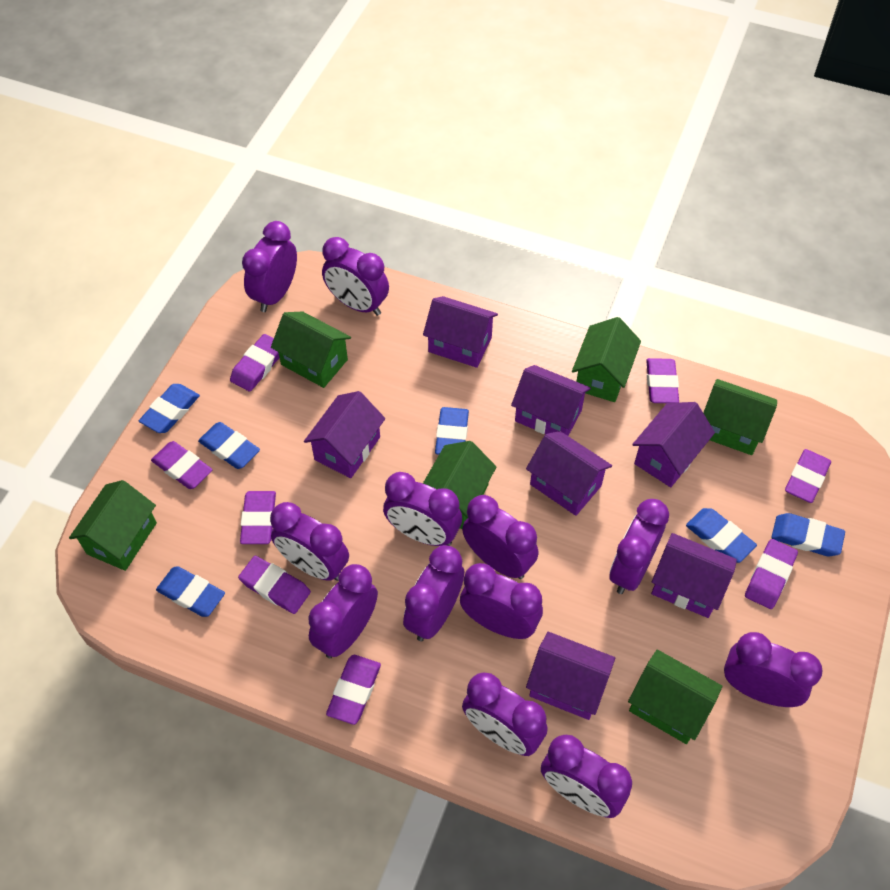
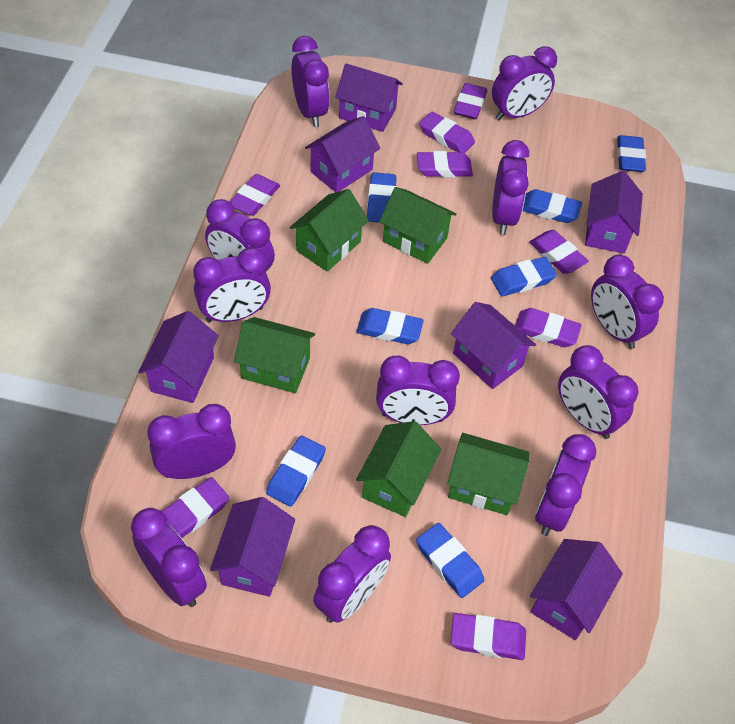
blue eraser: 6 -> 7
green house: 6 -> 5

